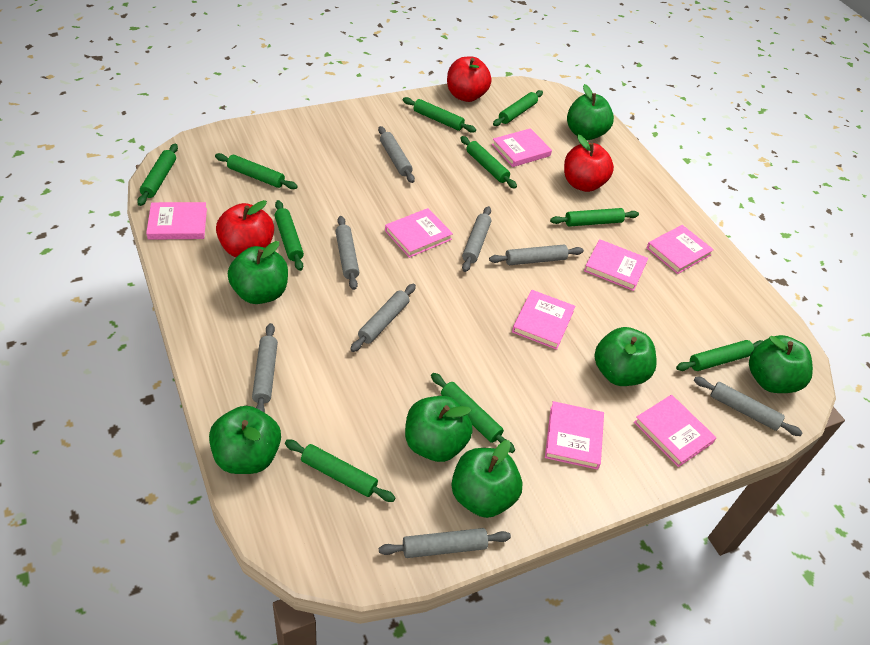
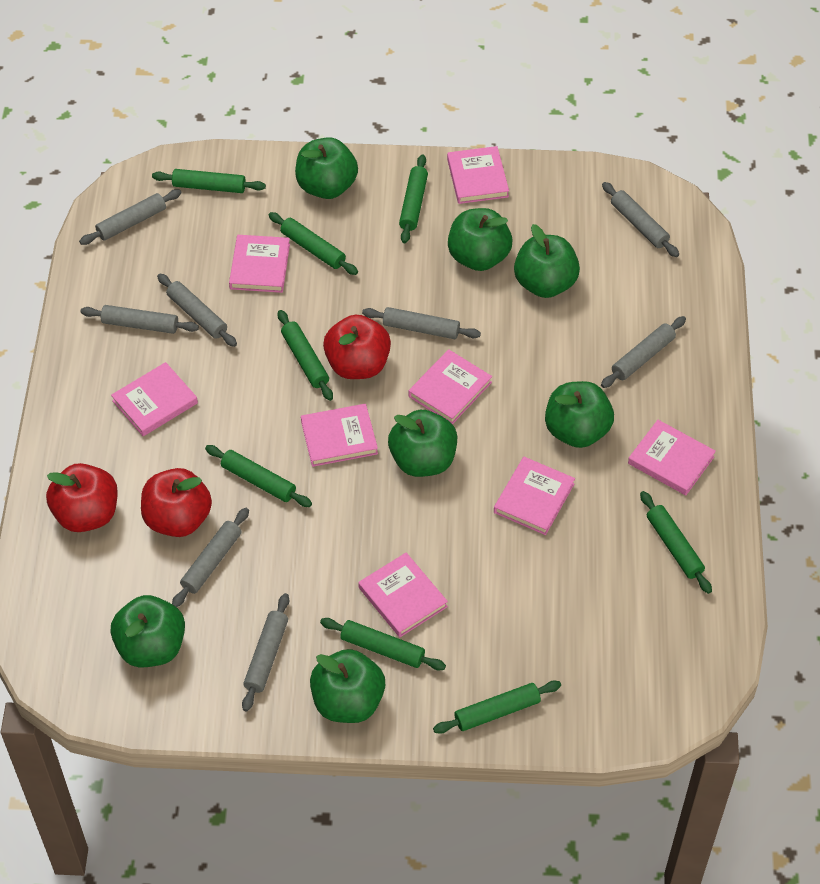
green rolling pin: 10 -> 8

